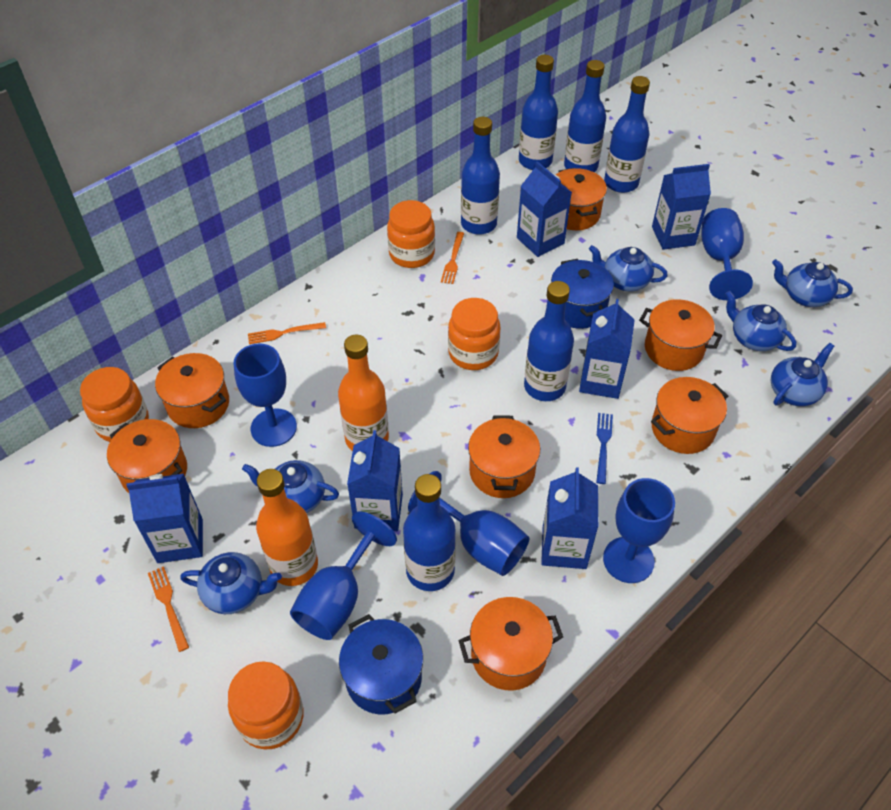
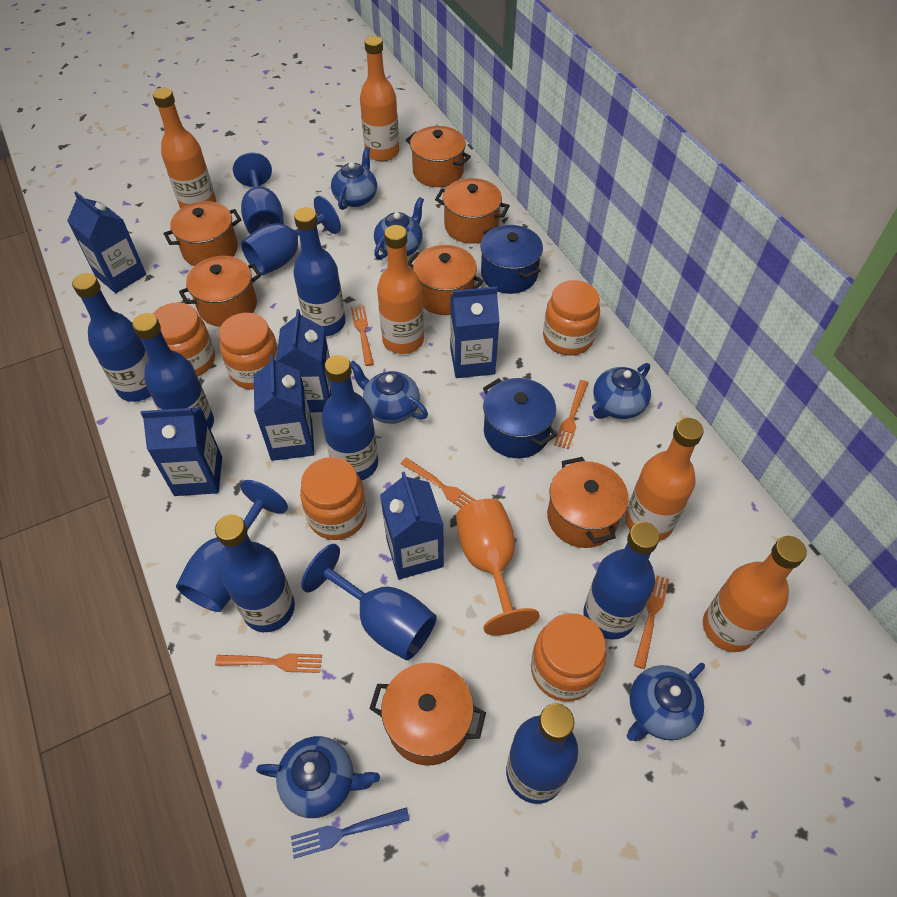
blue bottle: 6 -> 7
blue goblet: 5 -> 4
orange bottle: 2 -> 5
orange fork: 3 -> 5
orange goblet: 0 -> 1
orange jar: 4 -> 5

